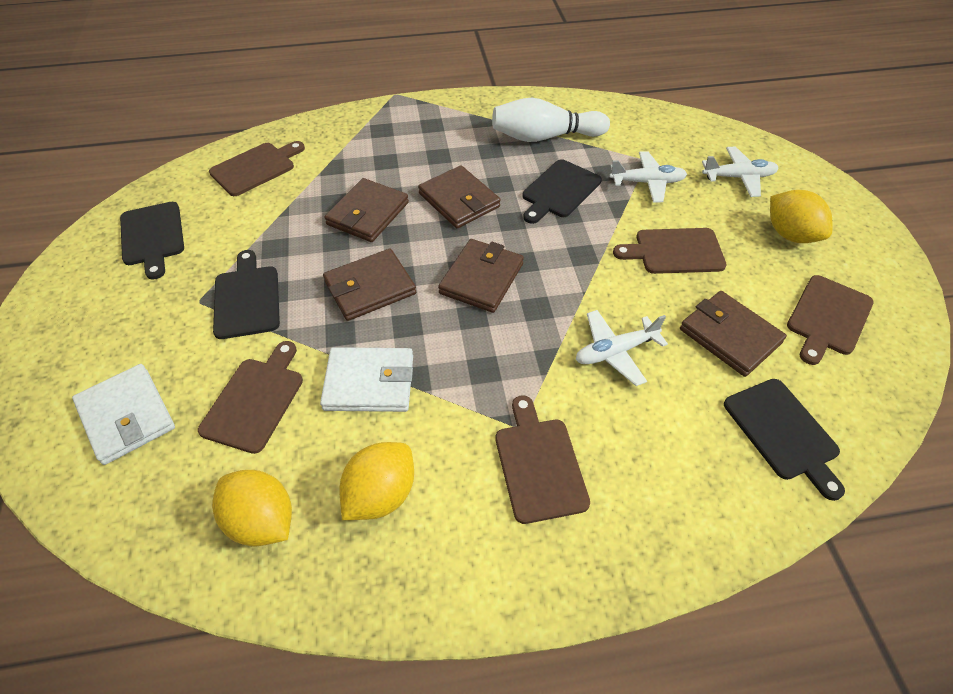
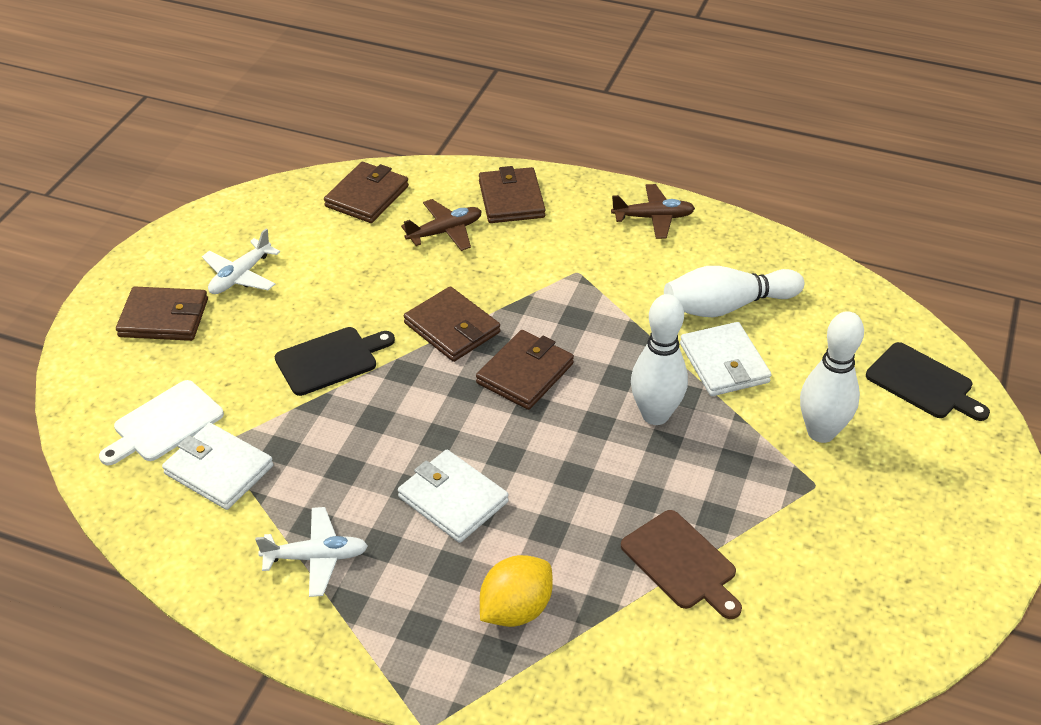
black cutting board: 4 -> 2
brown cutting board: 5 -> 1
brown plane: 0 -> 2
white bowling pin: 1 -> 3
white cutting board: 0 -> 1
white plane: 3 -> 2
white wallet: 2 -> 3
yellow lemon: 3 -> 1

